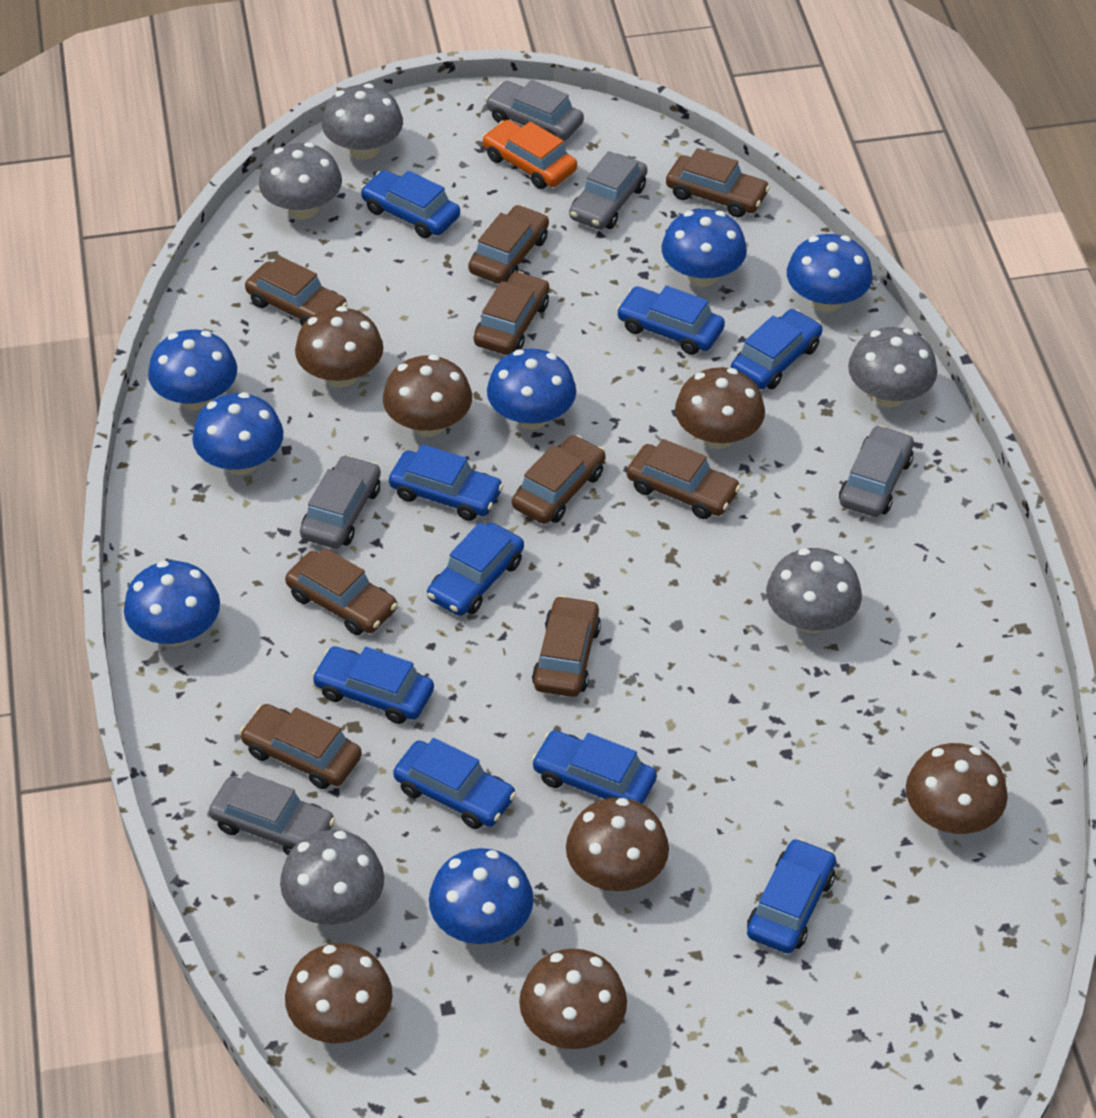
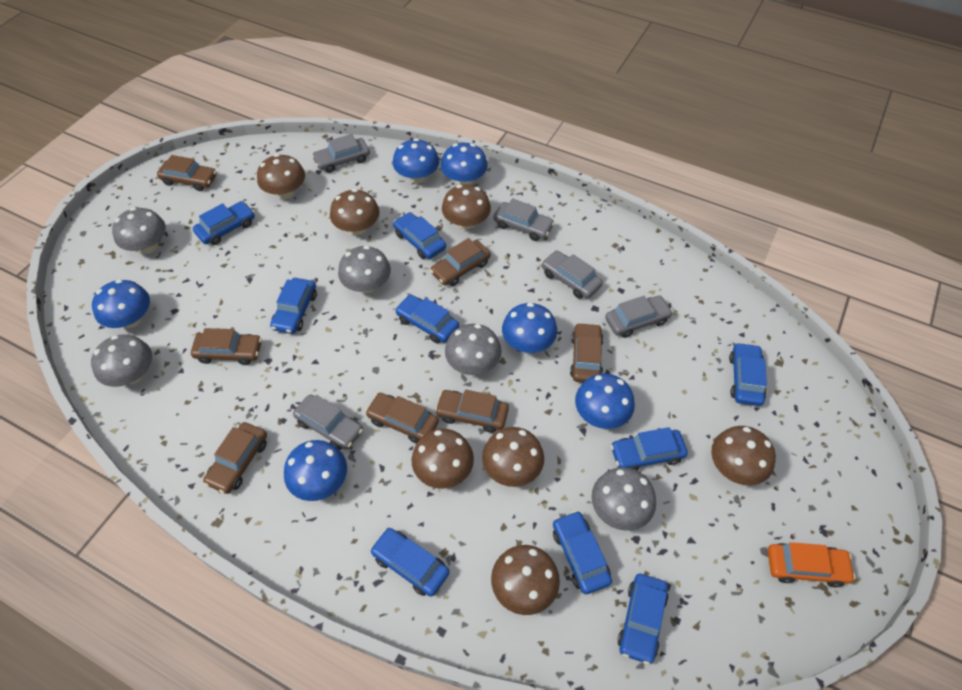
blue mushroom: 7 -> 6
brown car: 9 -> 7

